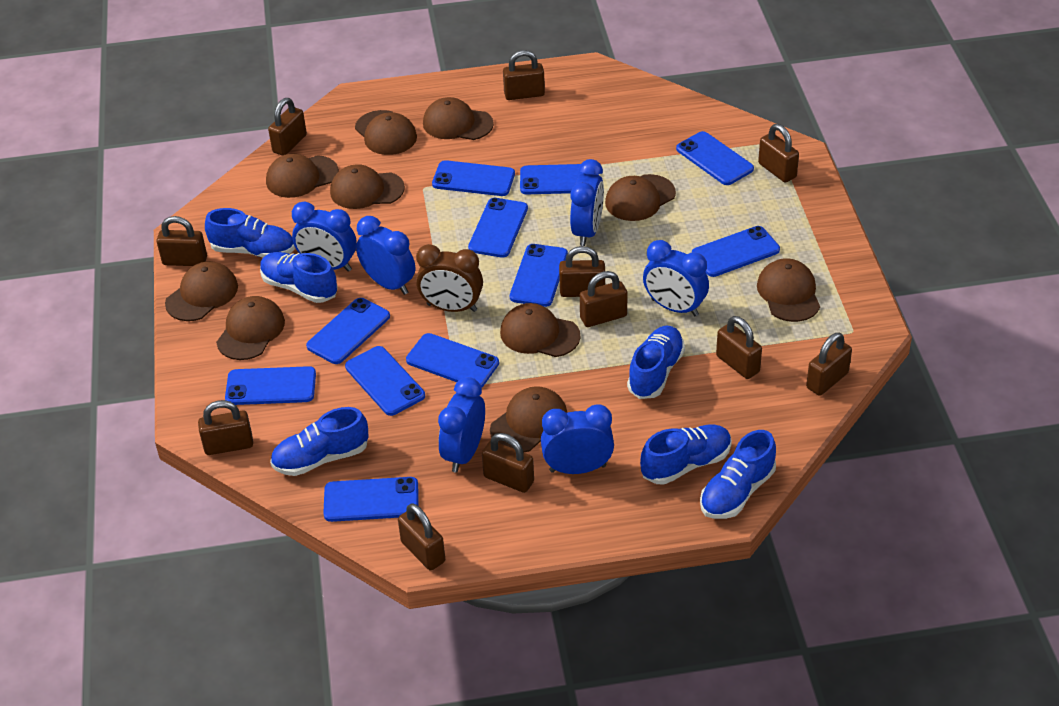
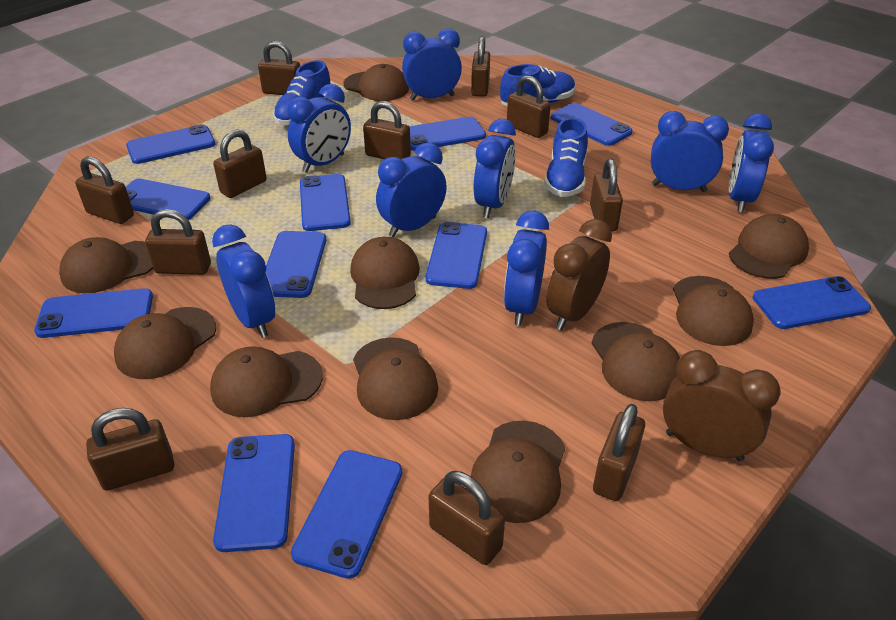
blue clock: 6 -> 8
blue shoe: 6 -> 3
brown clock: 1 -> 2

